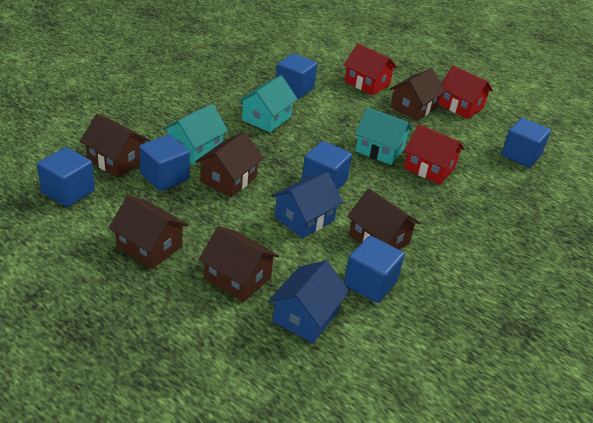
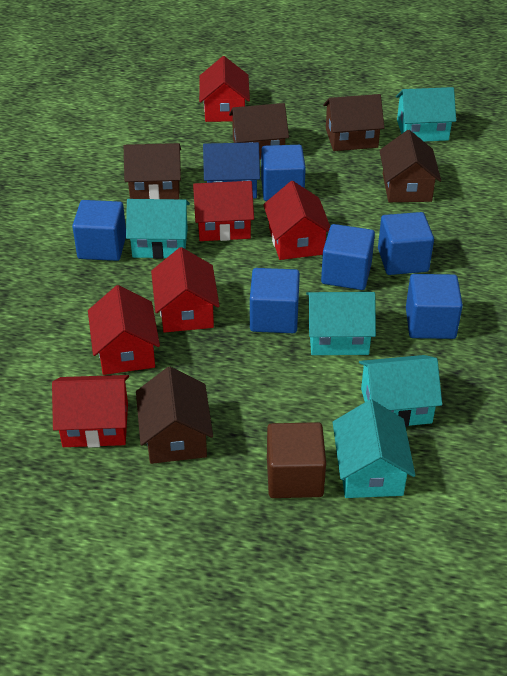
blue house: 2 -> 1
brown cube: 0 -> 1
brown house: 6 -> 5
red house: 3 -> 6
turquoise house: 3 -> 5

